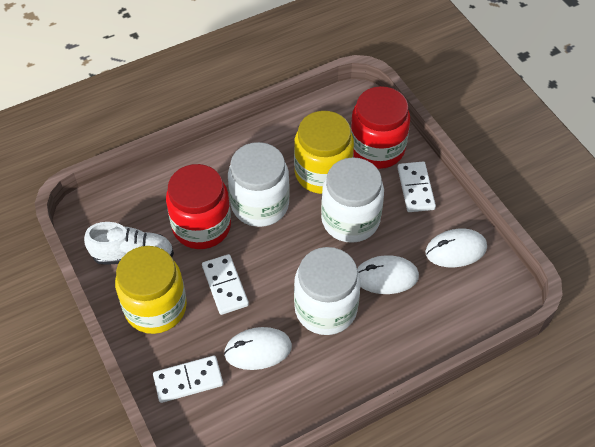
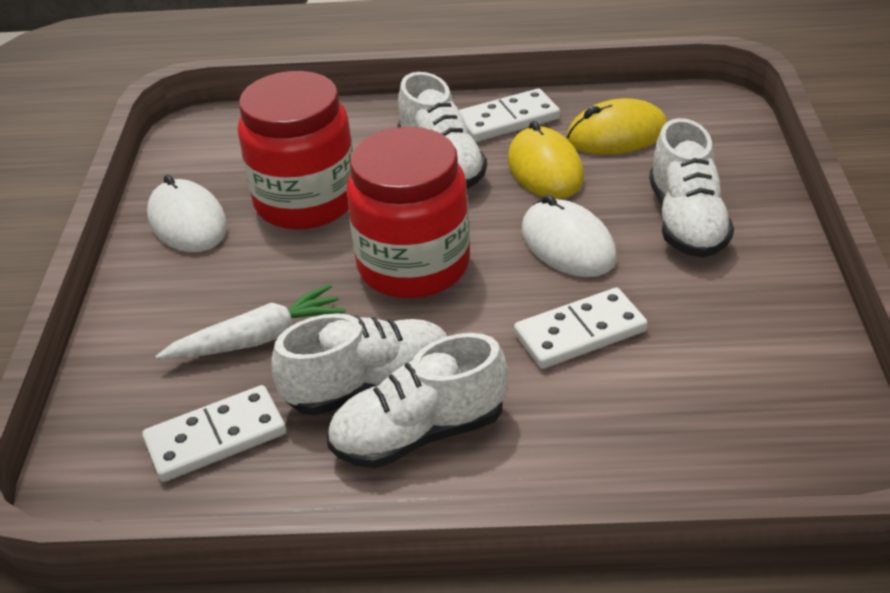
white carrot: 0 -> 1
white jar: 3 -> 0
white mouse: 3 -> 2
white shoe: 1 -> 4
yellow jar: 2 -> 0
yellow mouse: 0 -> 2

